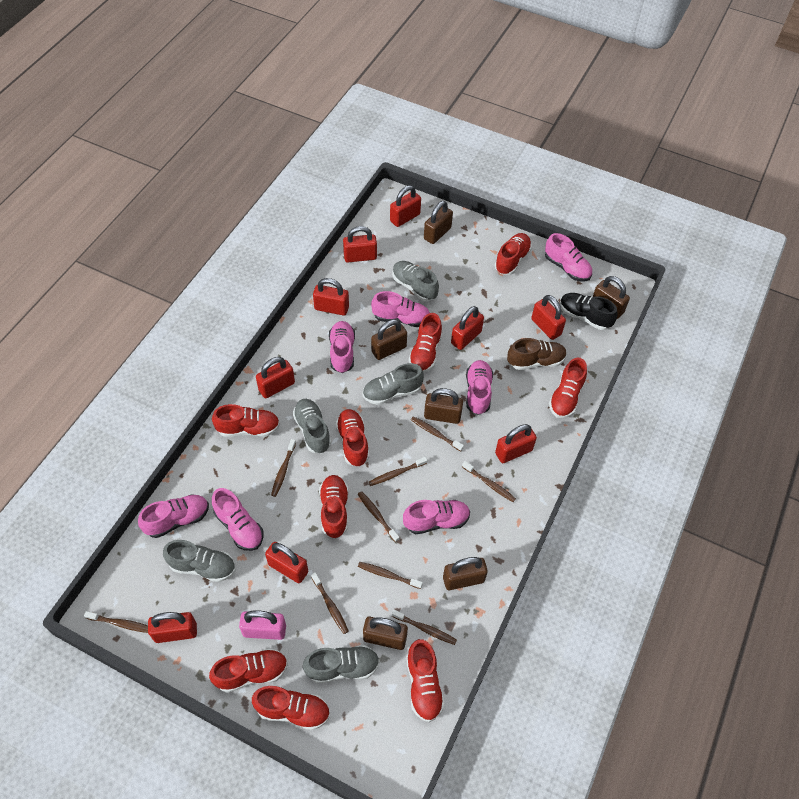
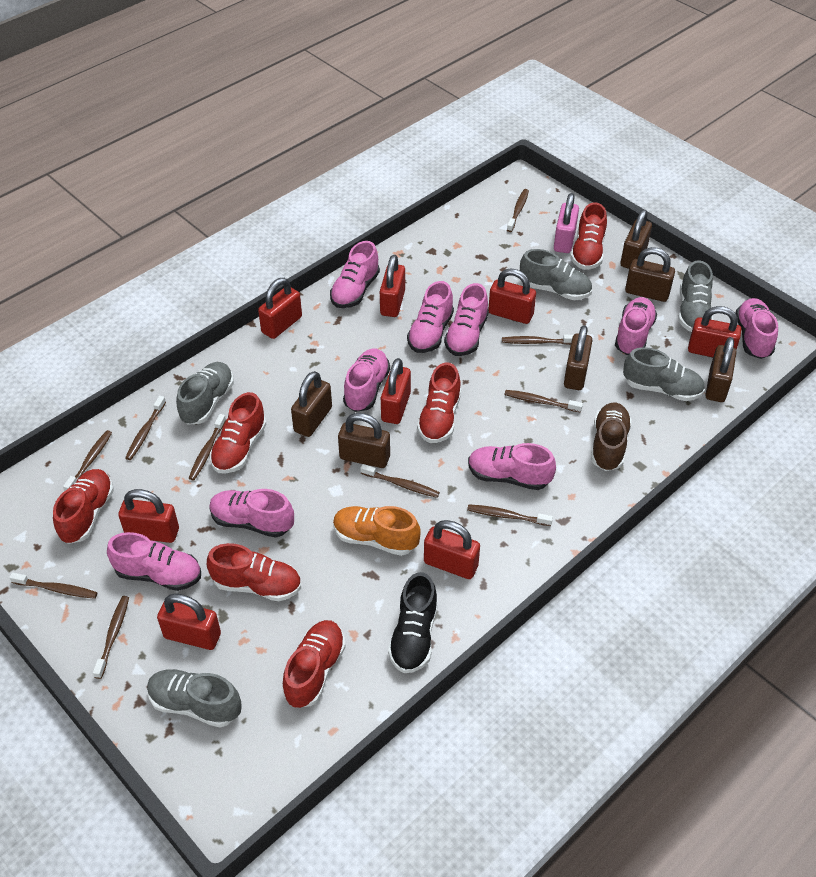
brown toothbrush: 9 -> 10
orange shoe: 0 -> 1
pink shoe: 7 -> 9
red padlock: 9 -> 8
red shoe: 9 -> 6

